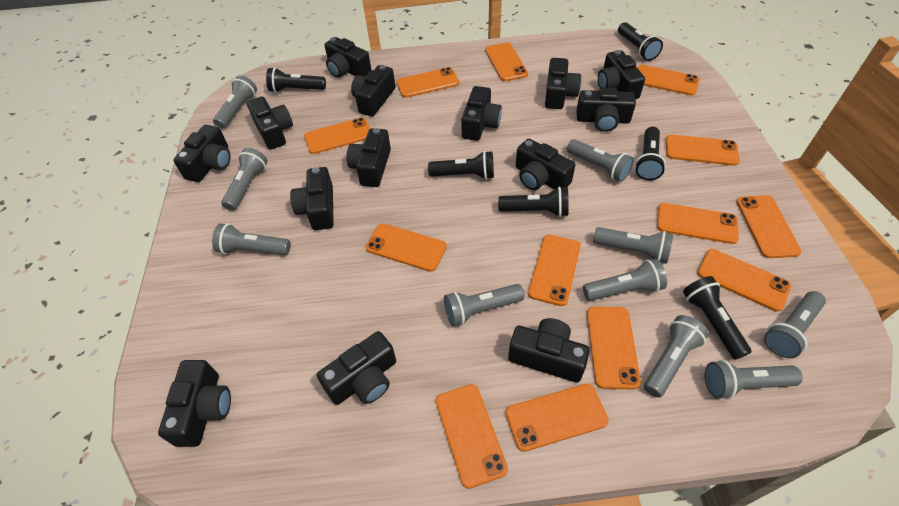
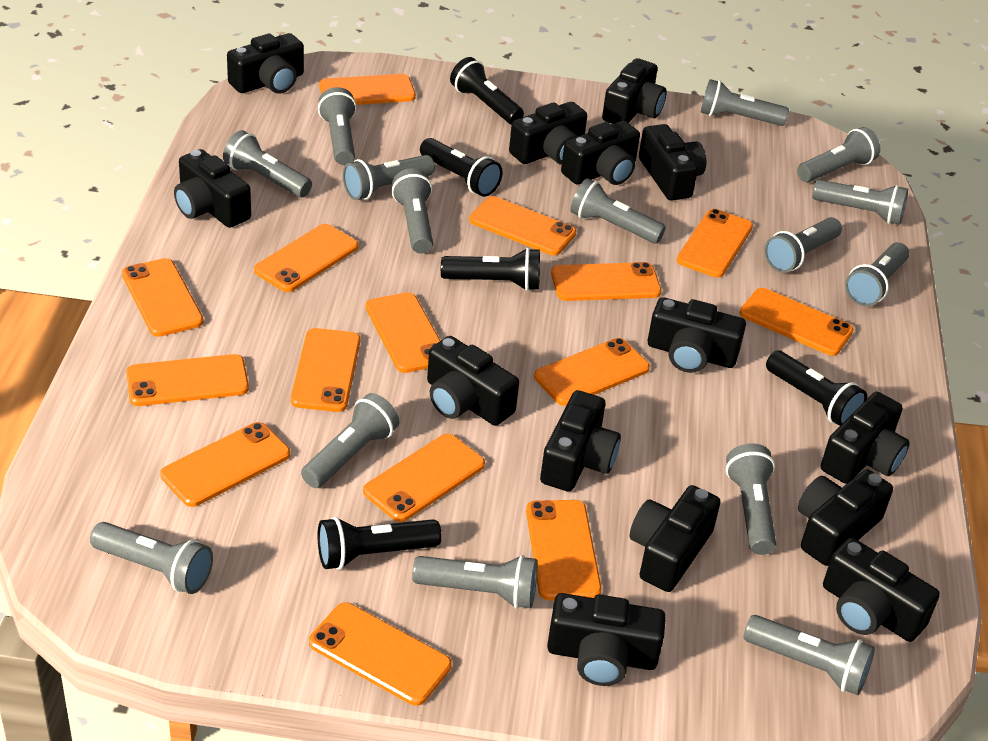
black flashlight: 6 -> 5
grey flashlight: 10 -> 15
orange phone: 13 -> 15

